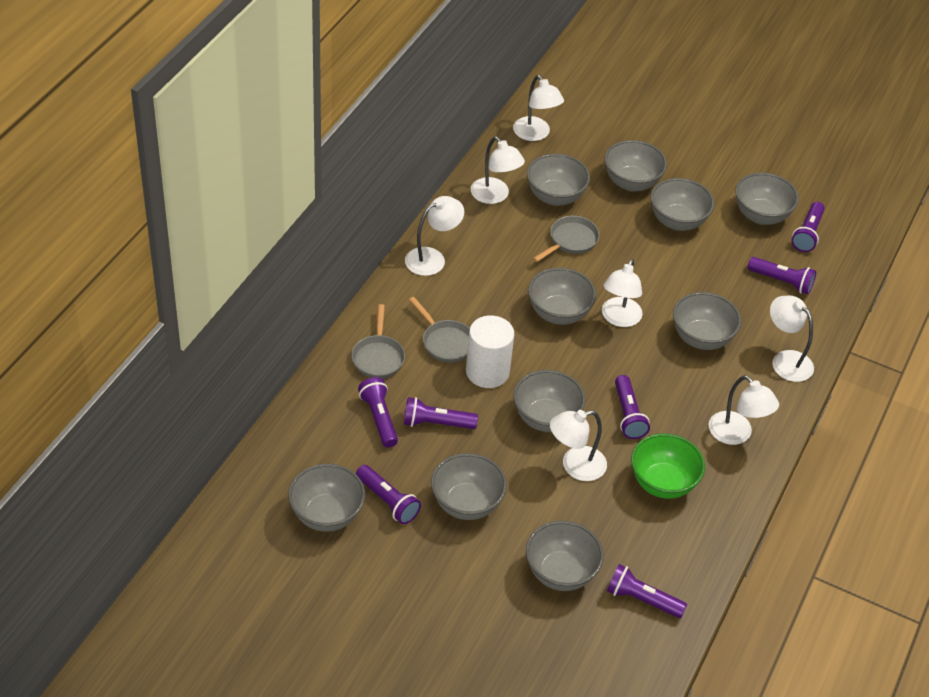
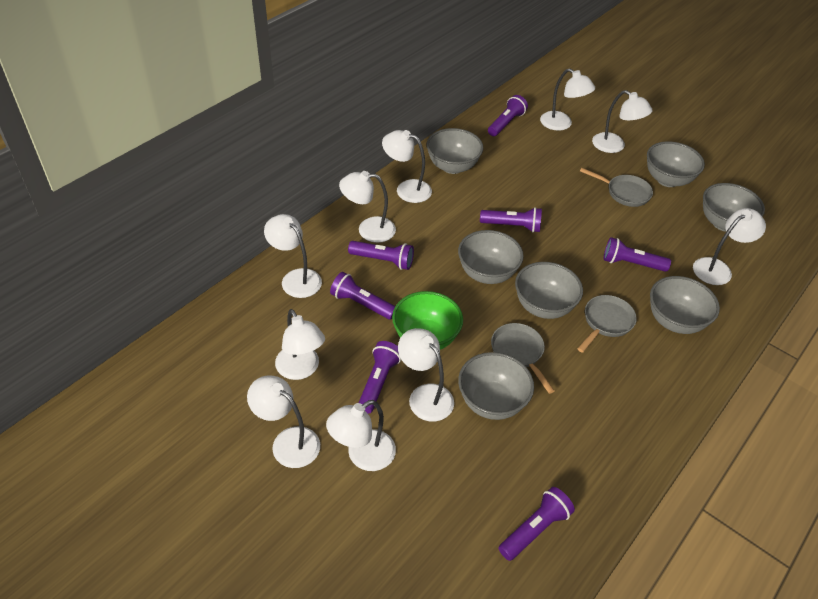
grey bowl: 10 -> 7
white cylinder: 1 -> 0
white lamp: 7 -> 10

